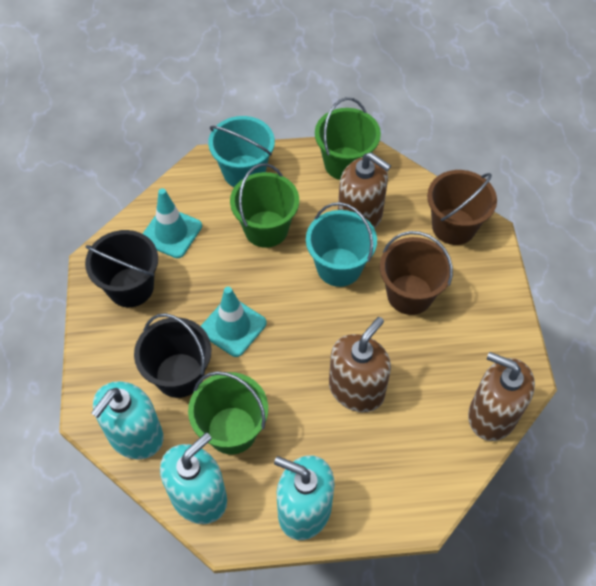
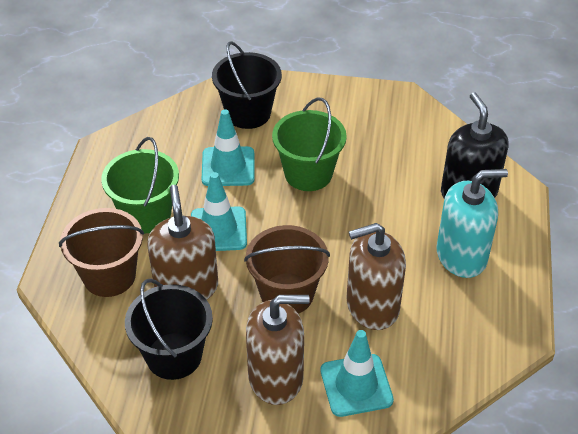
black soap dispenser: 0 -> 1
green bucket: 3 -> 2
turquoise bucket: 2 -> 0
turquoise soap dispenser: 3 -> 1
turquoise traffic cone: 2 -> 3

